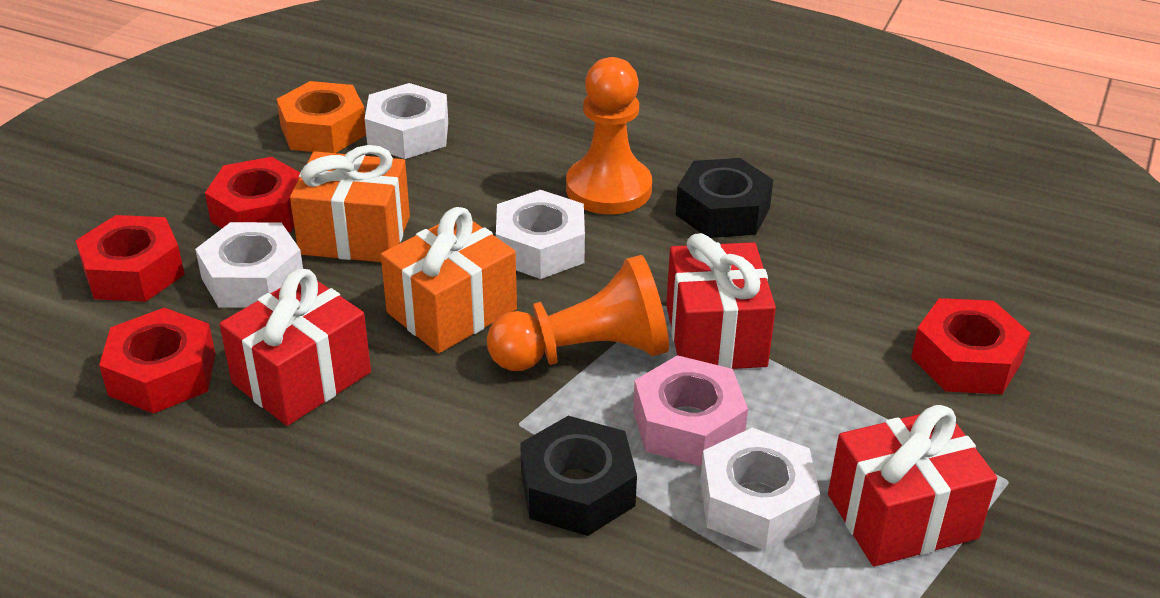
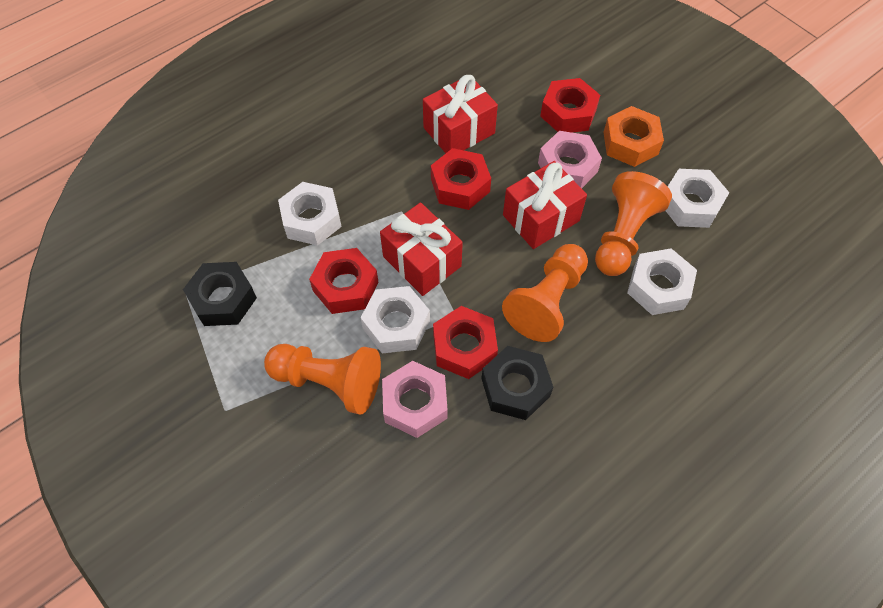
orange gift: 2 -> 0
orange pawn: 2 -> 3
pink nut: 1 -> 2

